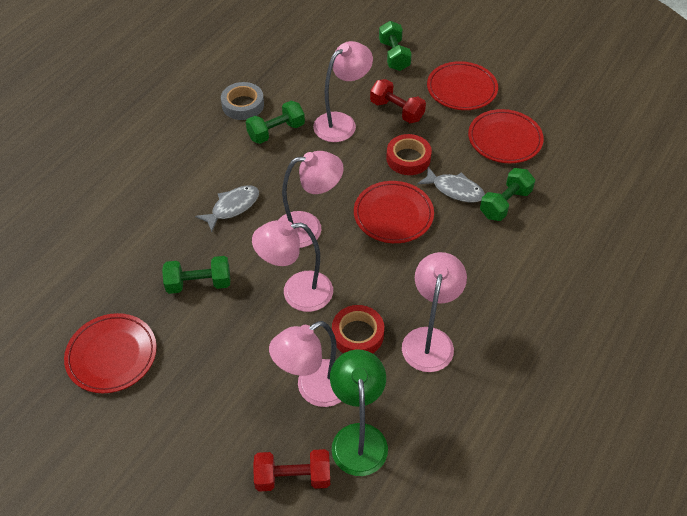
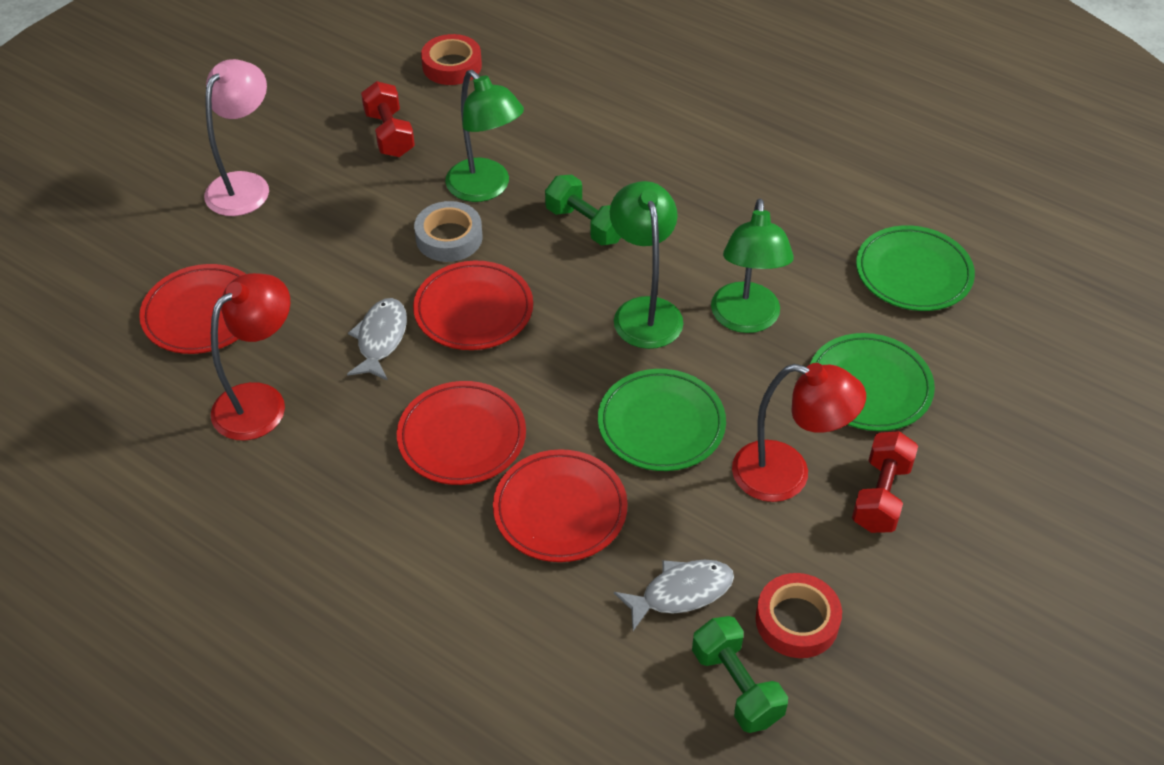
green dumbbell: 4 -> 2
green lamp: 1 -> 3
green plate: 0 -> 3
pink lamp: 5 -> 1
red lamp: 0 -> 2

